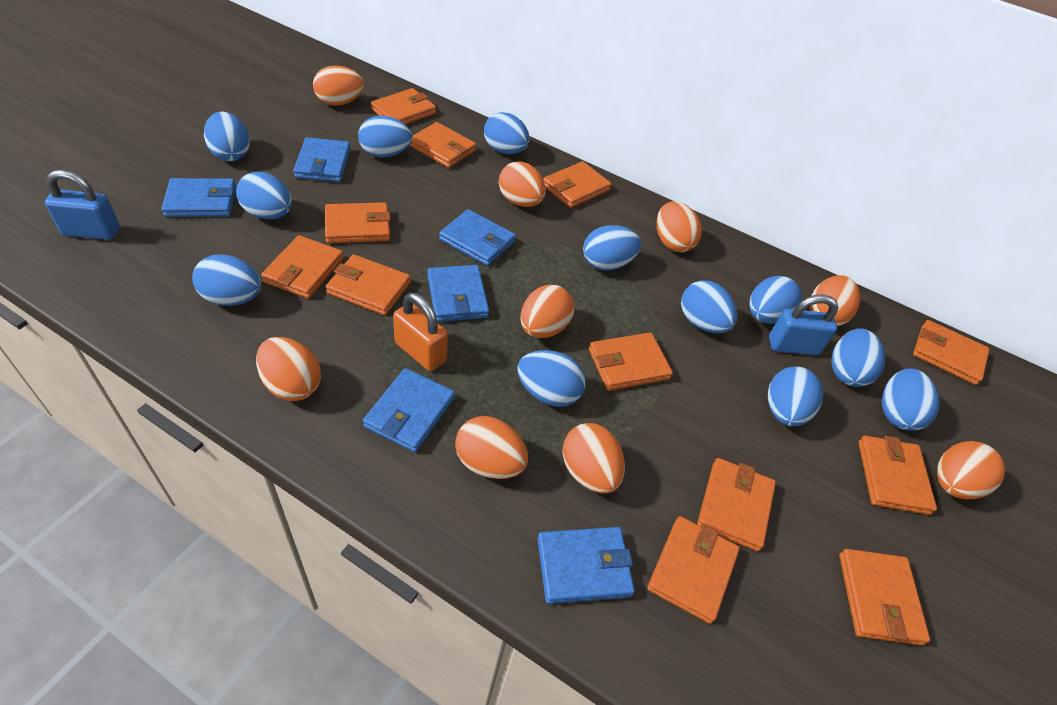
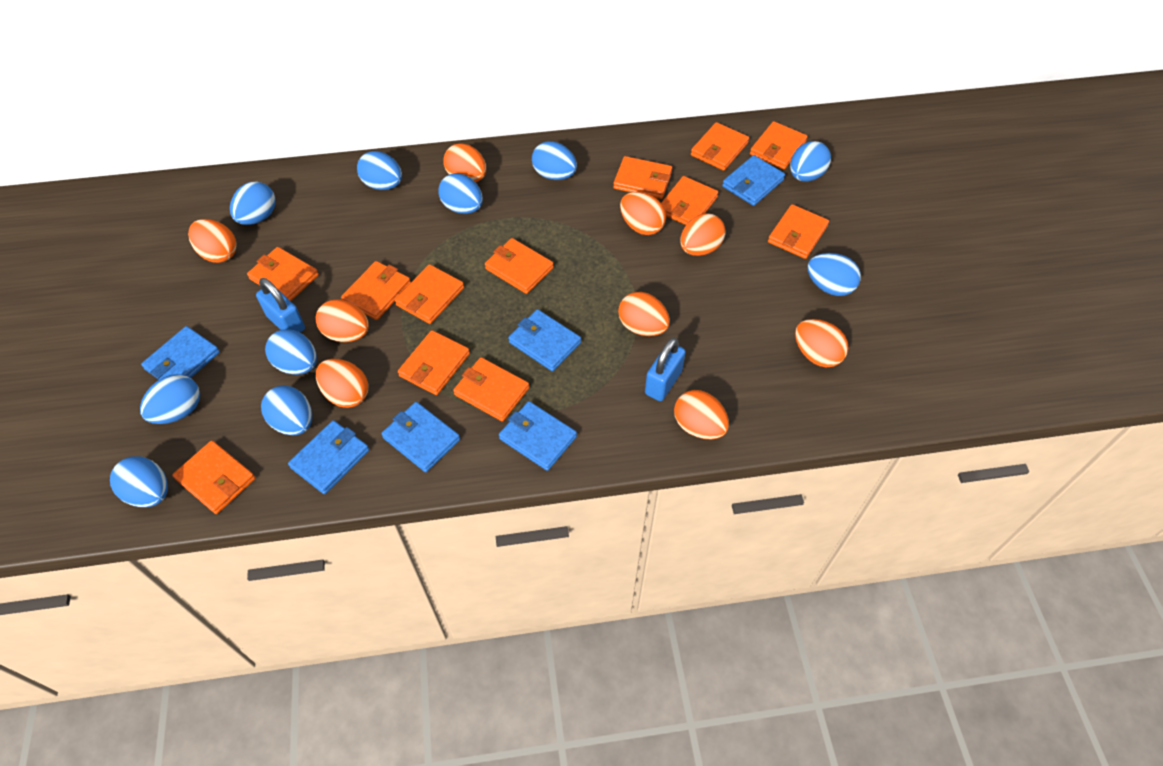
blue egg: 12 -> 10
orange padlock: 1 -> 0

